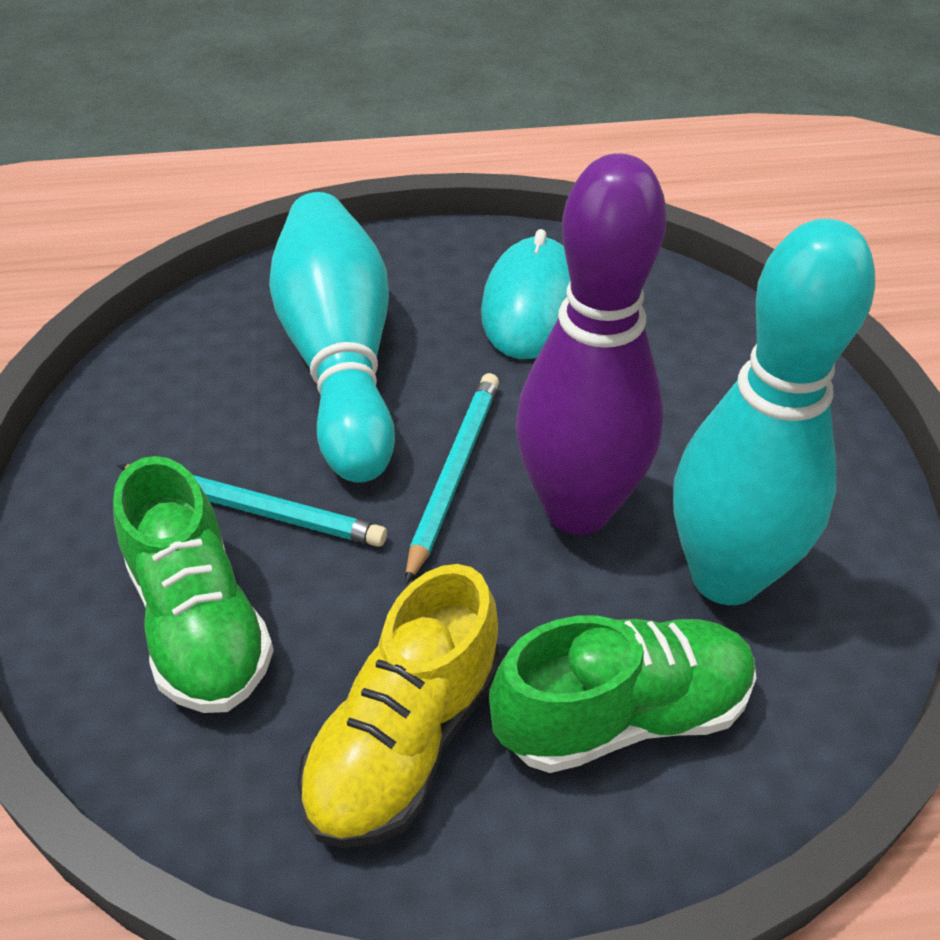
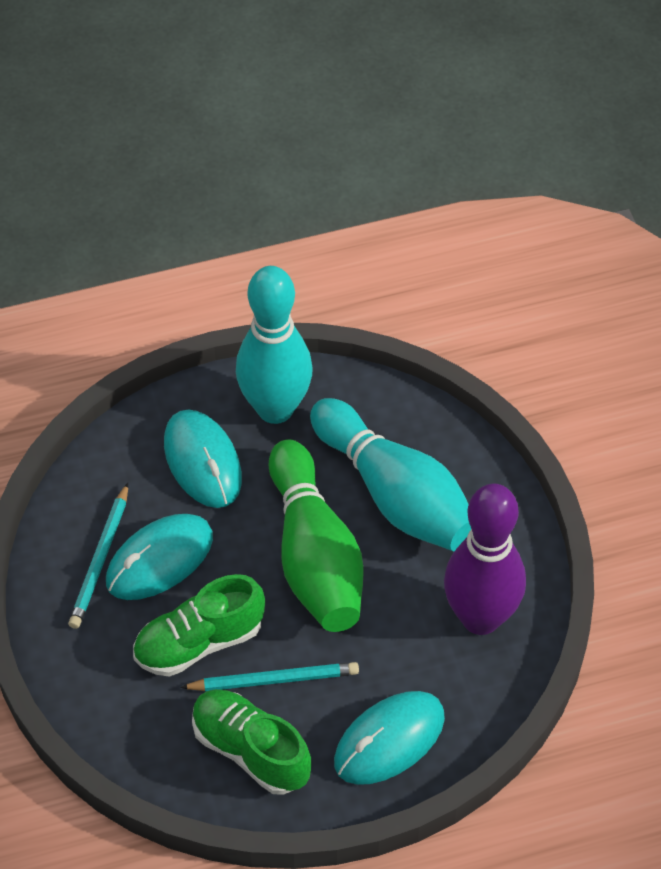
green bowling pin: 0 -> 1
turquoise mouse: 1 -> 3
yellow shoe: 1 -> 0

